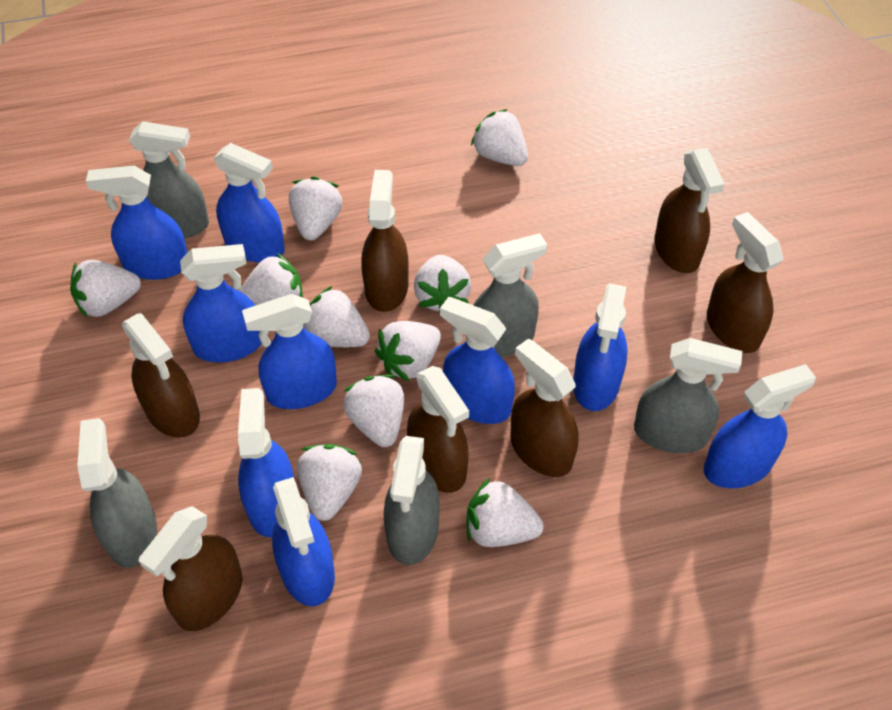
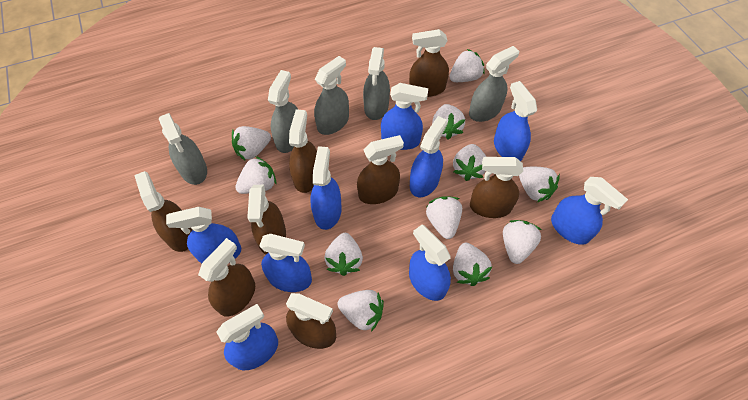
brown spray bottle: 7 -> 8
white strawberry: 10 -> 11

